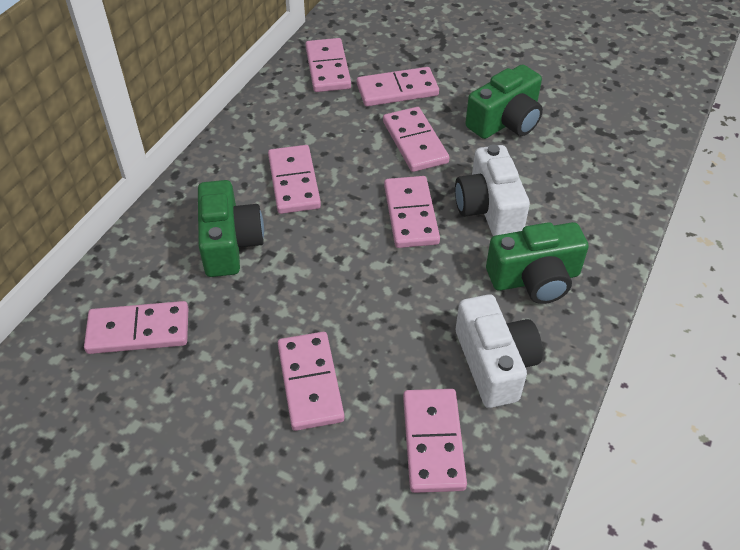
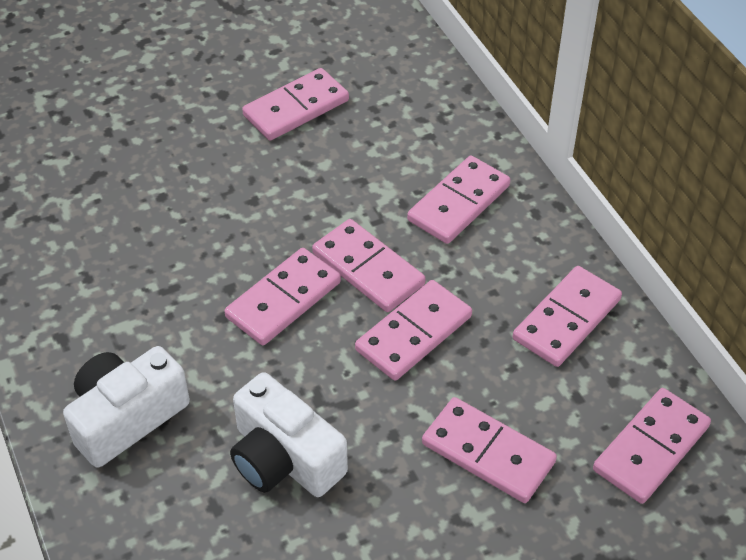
green camera: 3 -> 0

